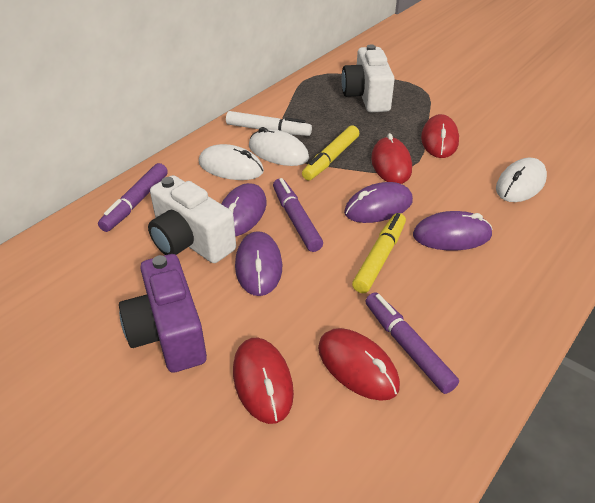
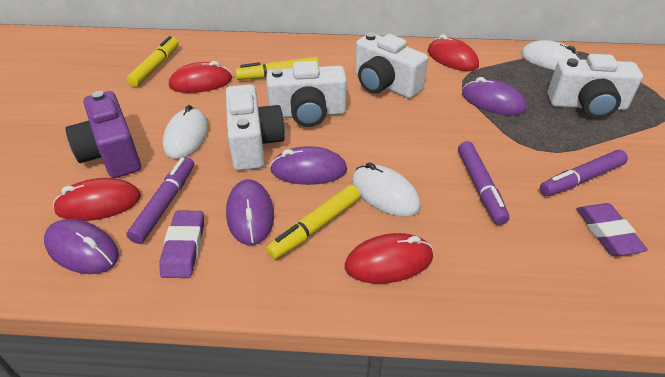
purple eraser: 0 -> 2
white camera: 2 -> 4
white marker: 1 -> 0
yellow marker: 2 -> 3

